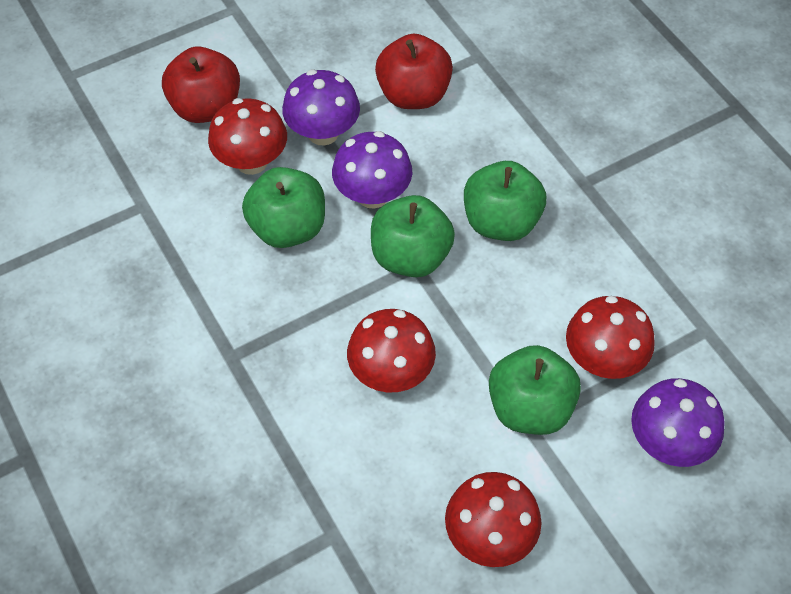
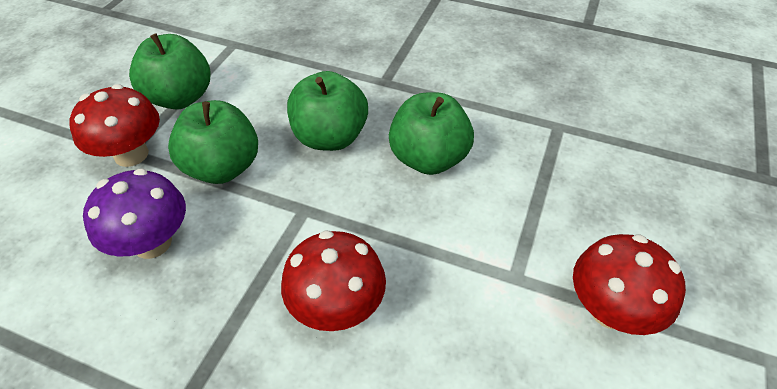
purple mushroom: 3 -> 1
red apple: 2 -> 0
red mushroom: 4 -> 3

